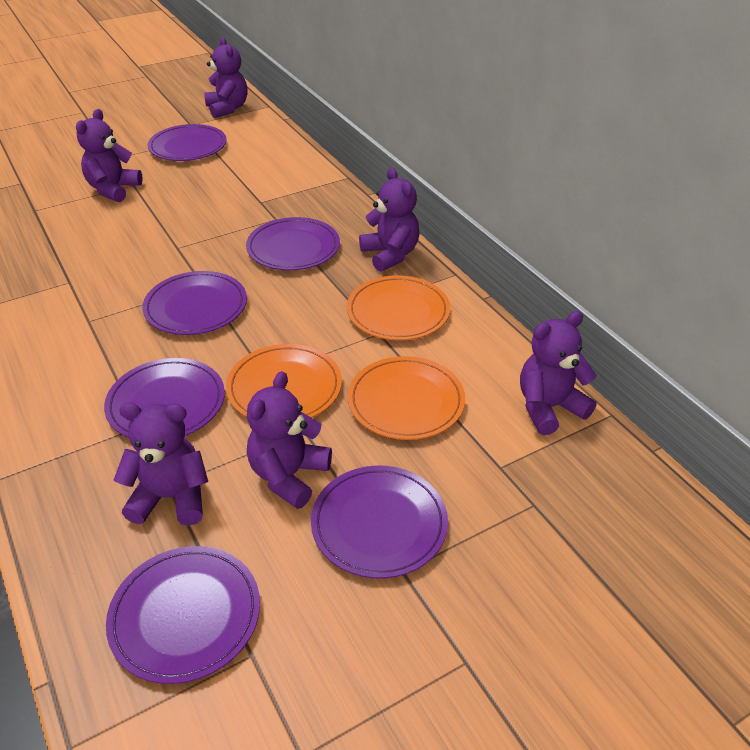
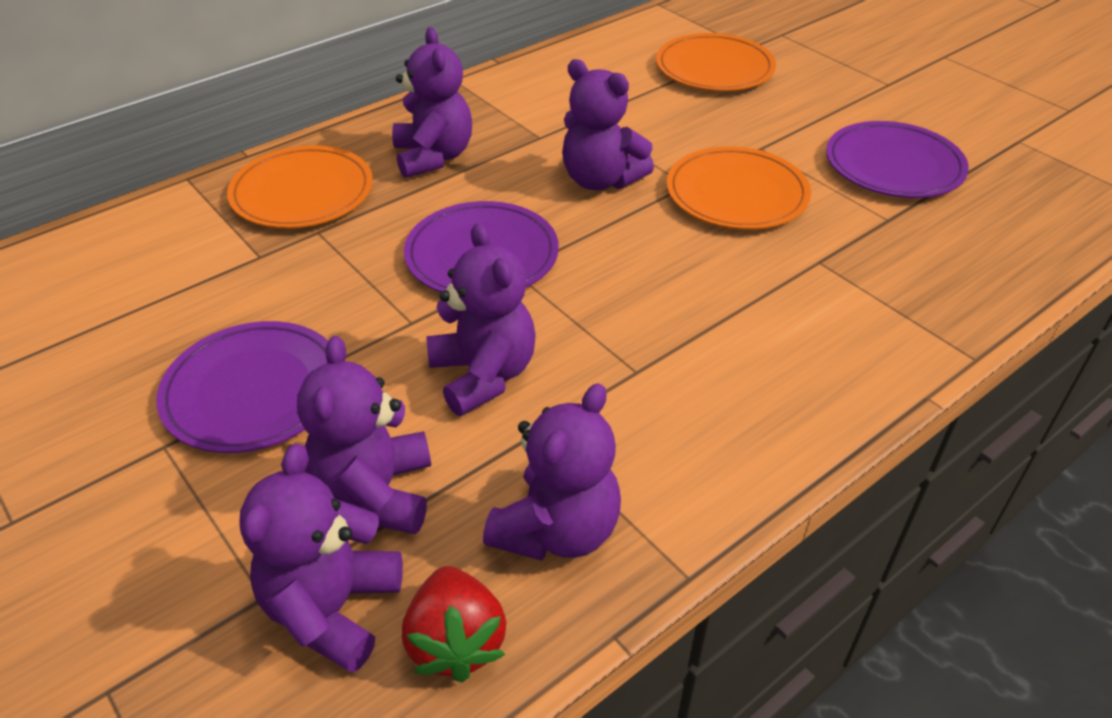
purple plate: 6 -> 3
red strawberry: 0 -> 1

